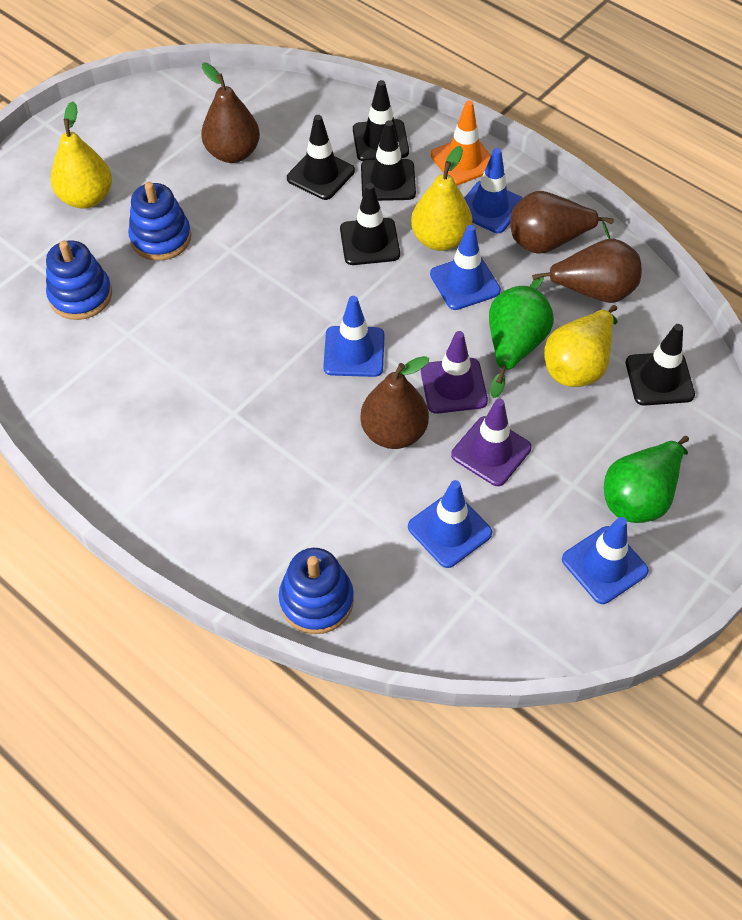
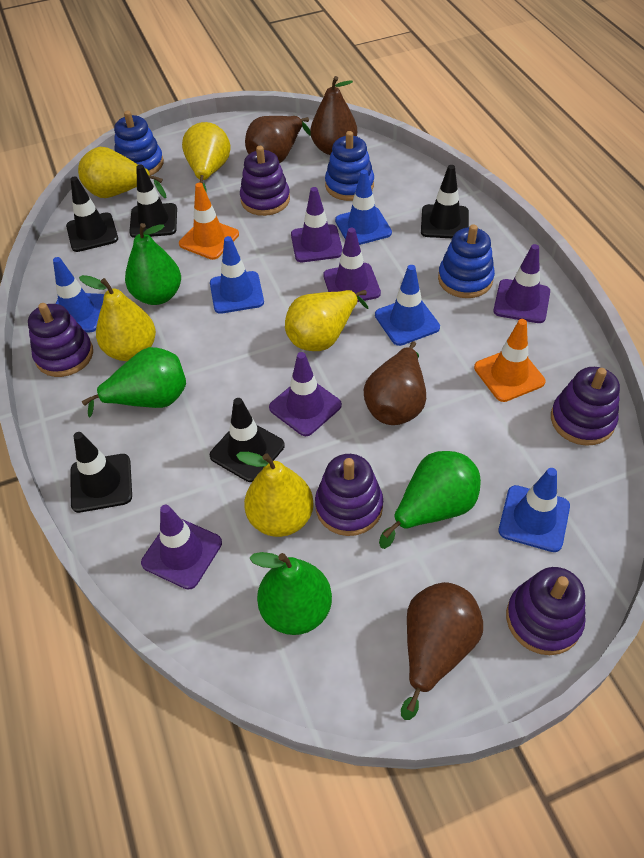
green pear: 2 -> 4
orange traffic cone: 1 -> 2
purple stacking toy: 0 -> 5
purple traffic cone: 2 -> 5
yellow pear: 3 -> 5

